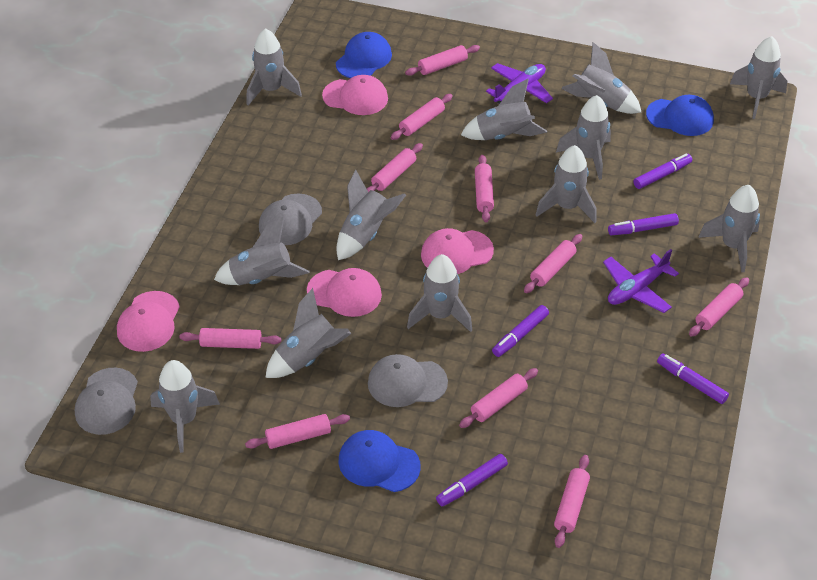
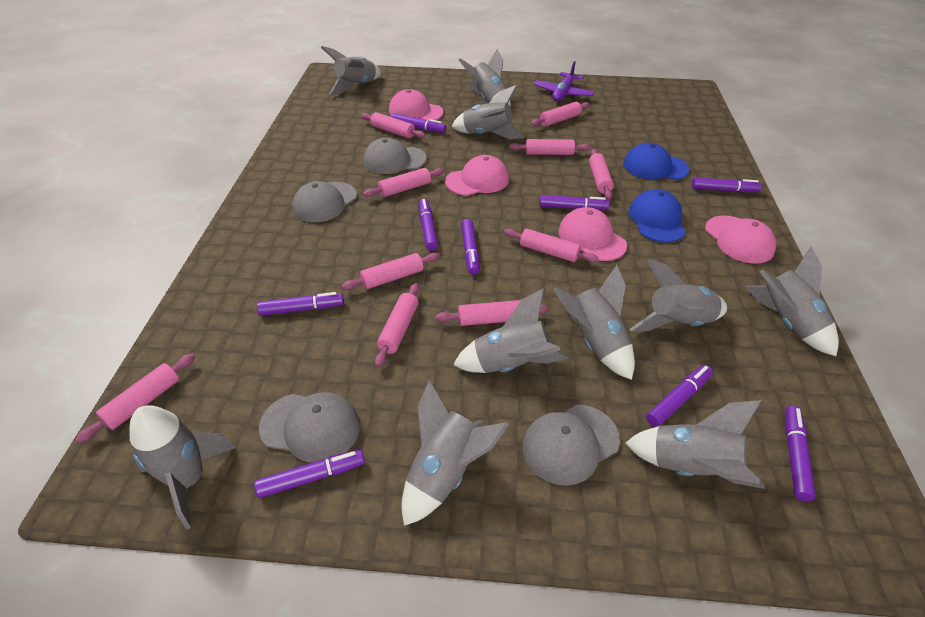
blue cap: 3 -> 2
grey cap: 3 -> 4
grey rocket: 12 -> 10
purple marker: 5 -> 9
purple plane: 2 -> 1

